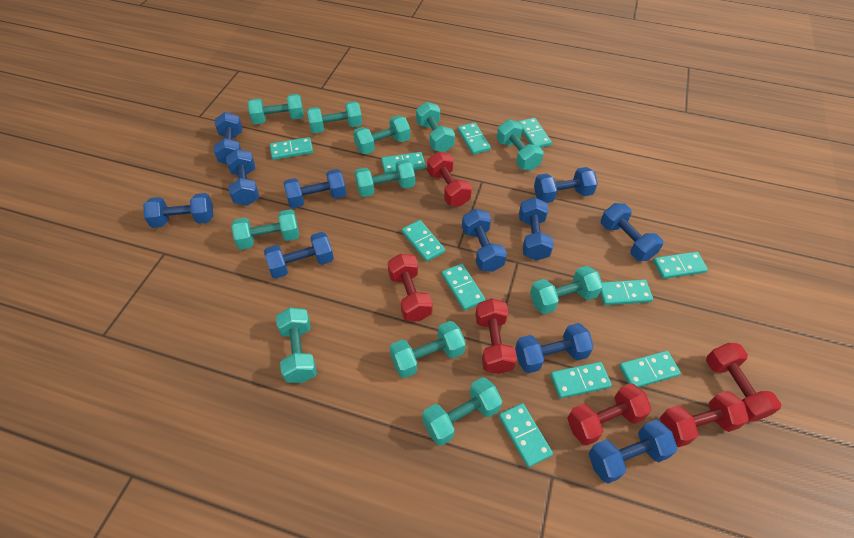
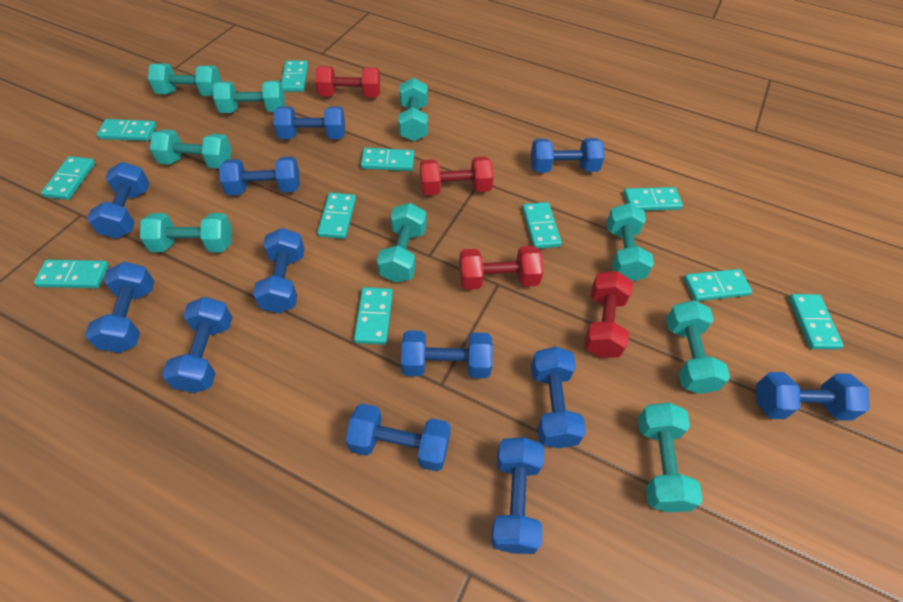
blue dumbbell: 11 -> 12
red dumbbell: 6 -> 4
turquoise dumbbell: 11 -> 9

